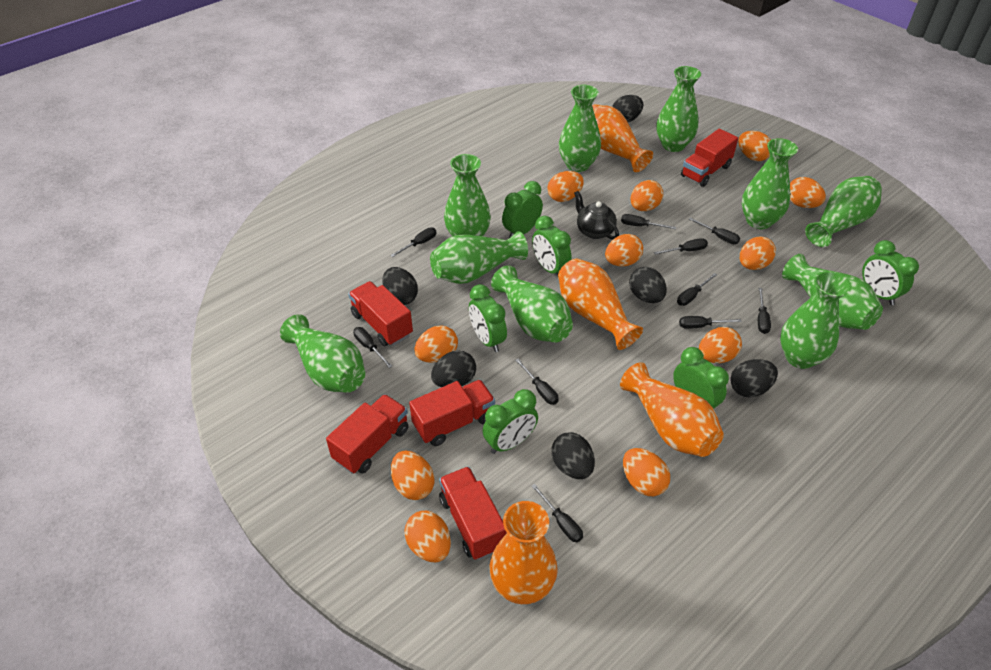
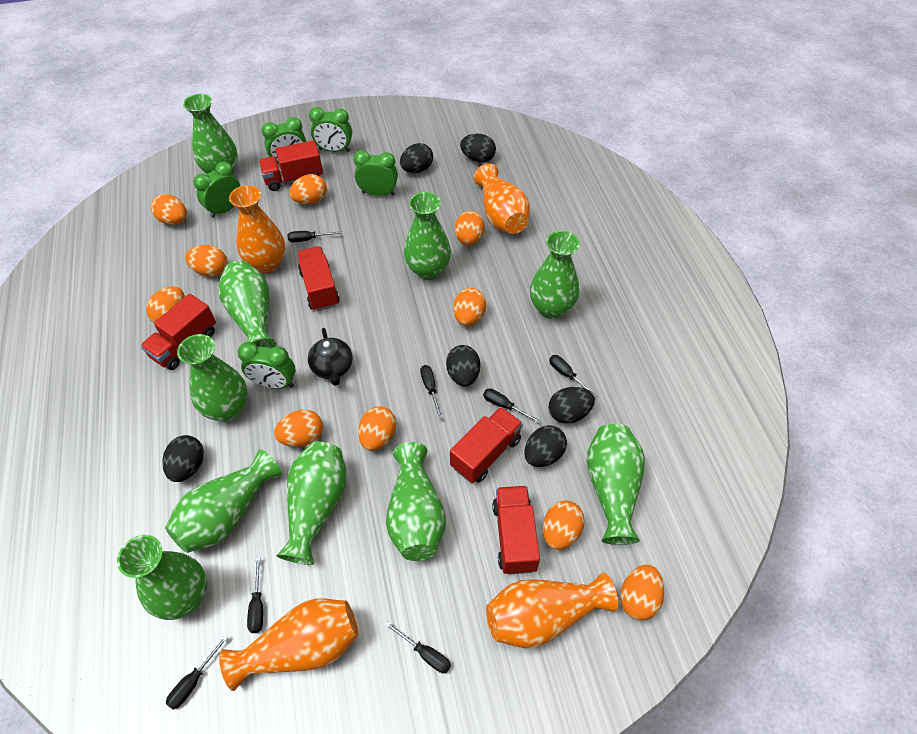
black screwdriver: 10 -> 7
green clock: 6 -> 5
orange egg: 11 -> 10

